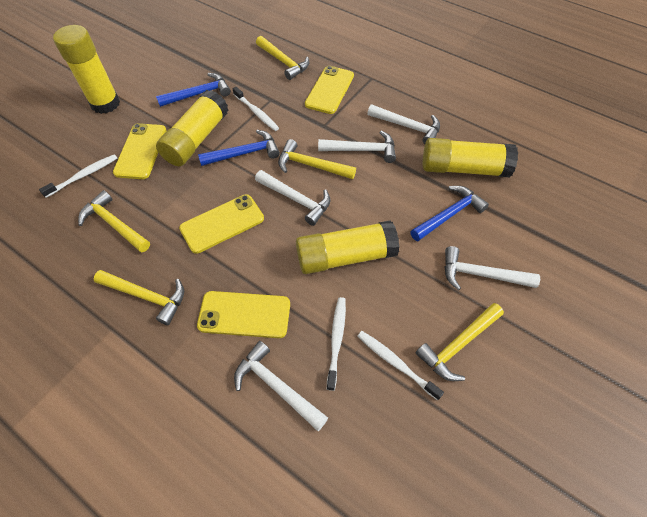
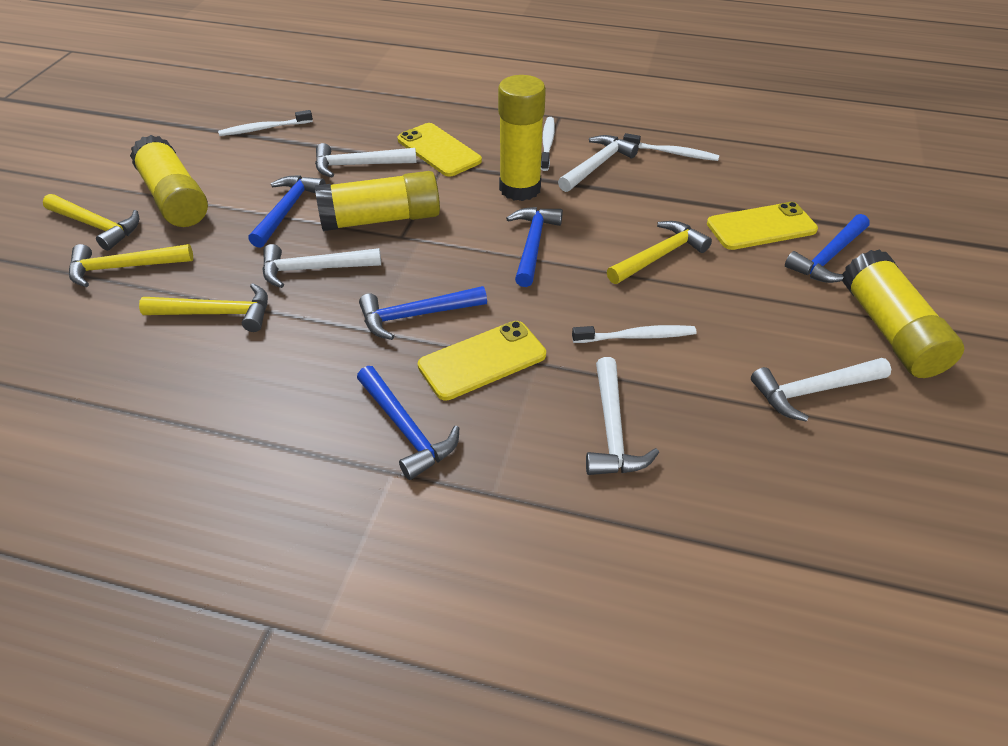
blue hammer: 3 -> 5
yellow hammer: 5 -> 4
yellow phone: 4 -> 3

